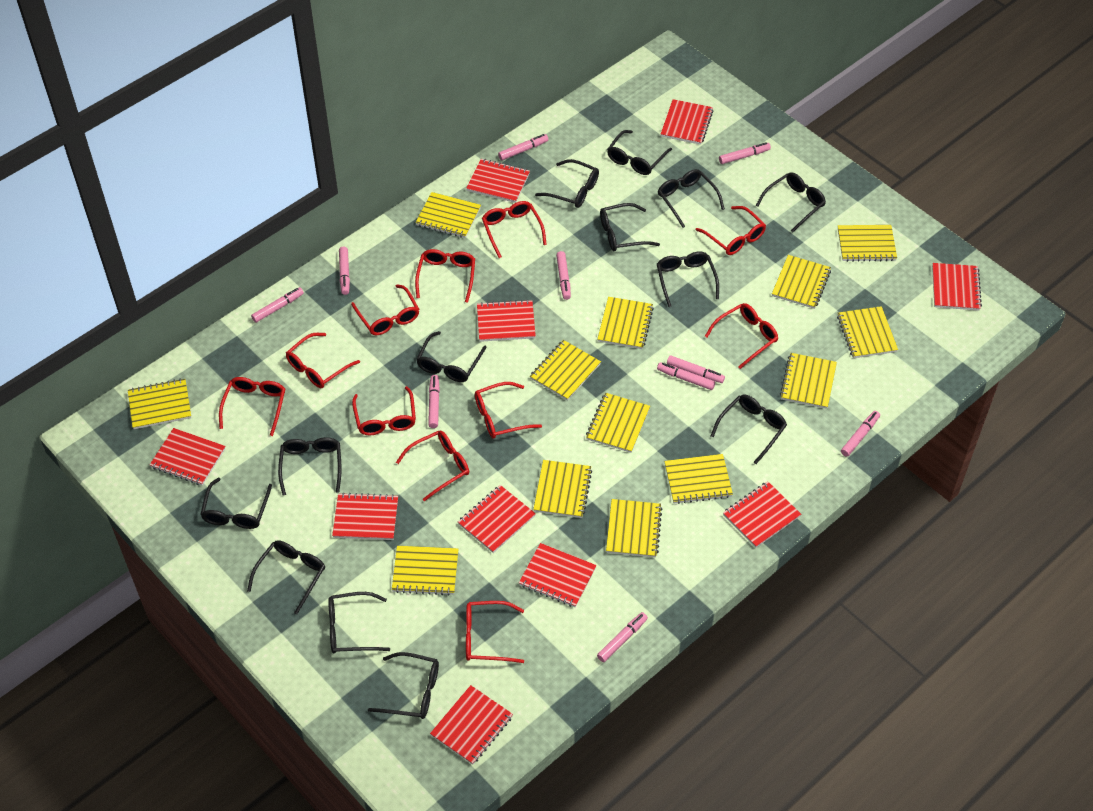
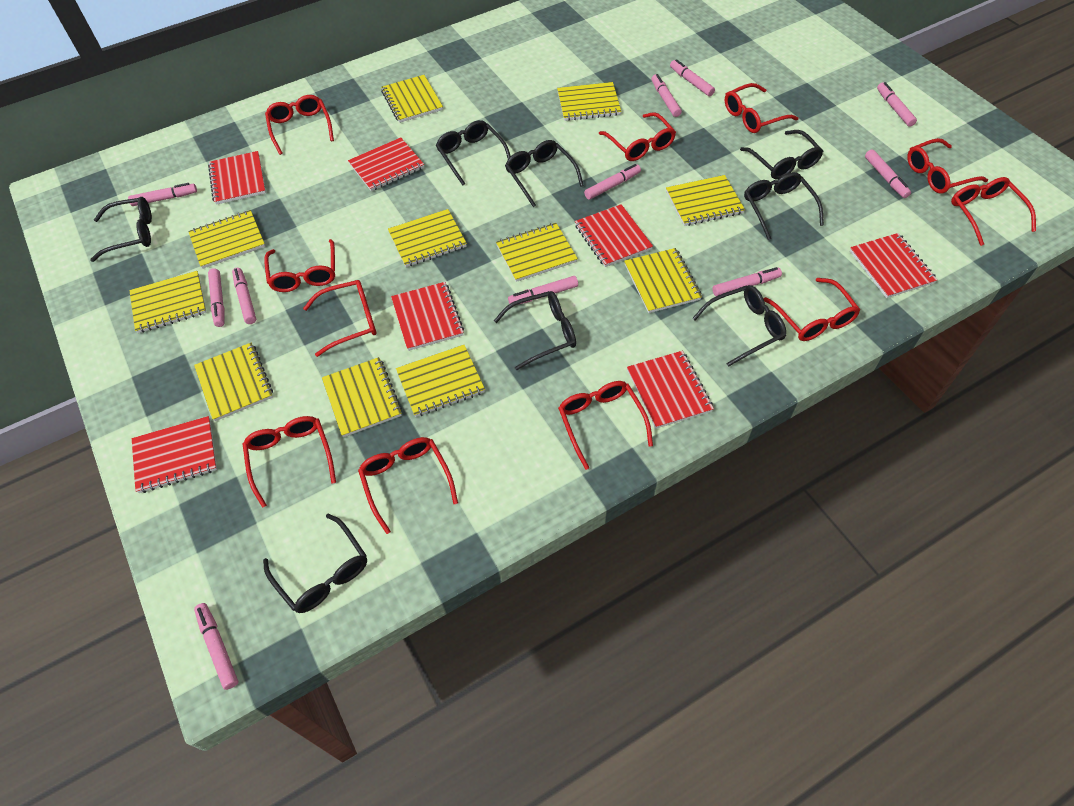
black glasses: 13 -> 8
pink marker: 10 -> 11
red notebook: 10 -> 7
yellow notebook: 13 -> 11

